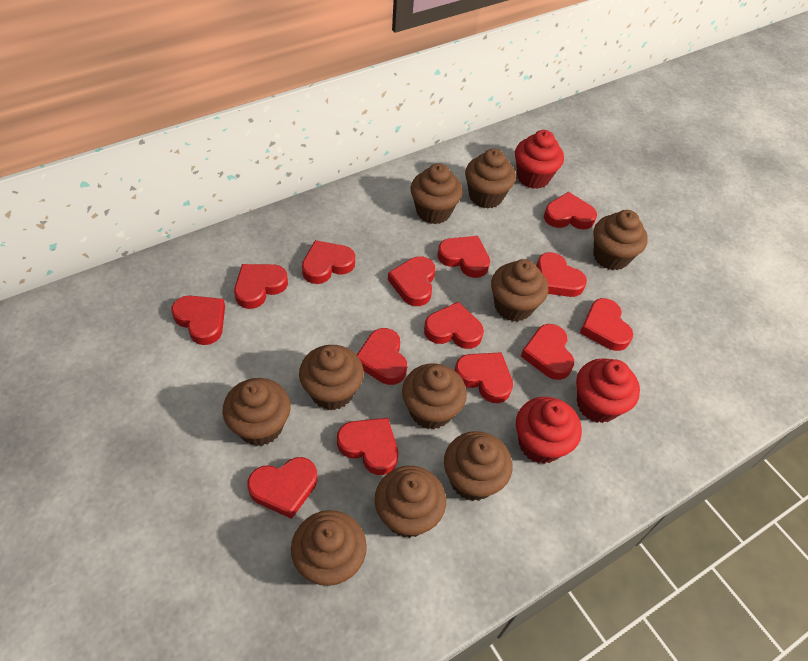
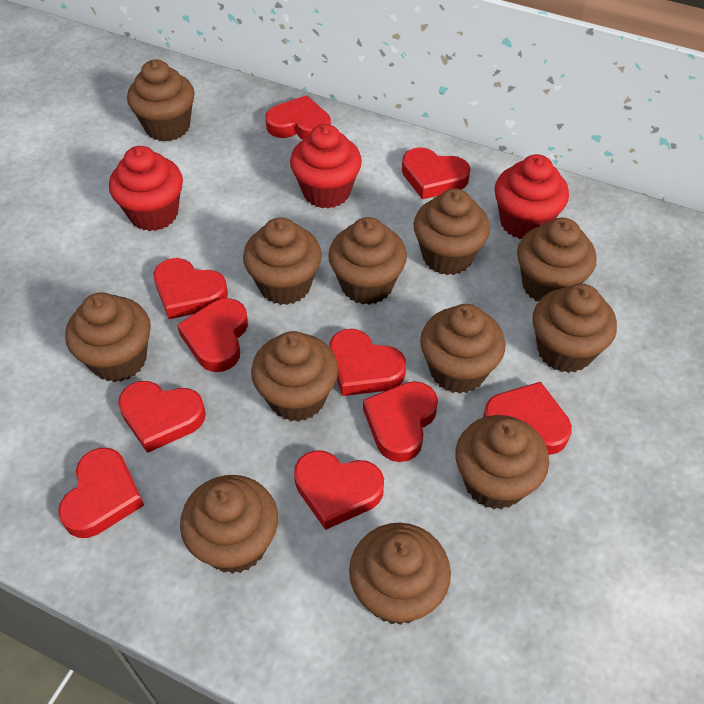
brown cupcake: 10 -> 12
red heart: 14 -> 10

